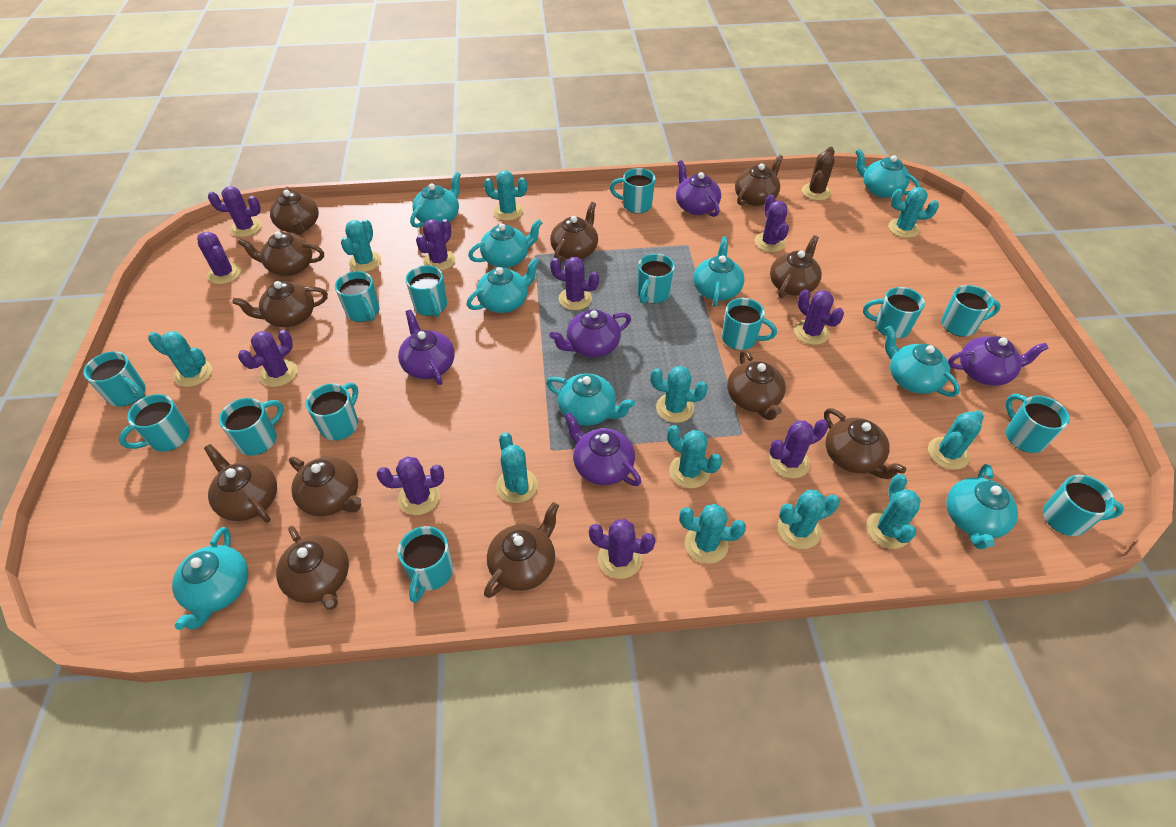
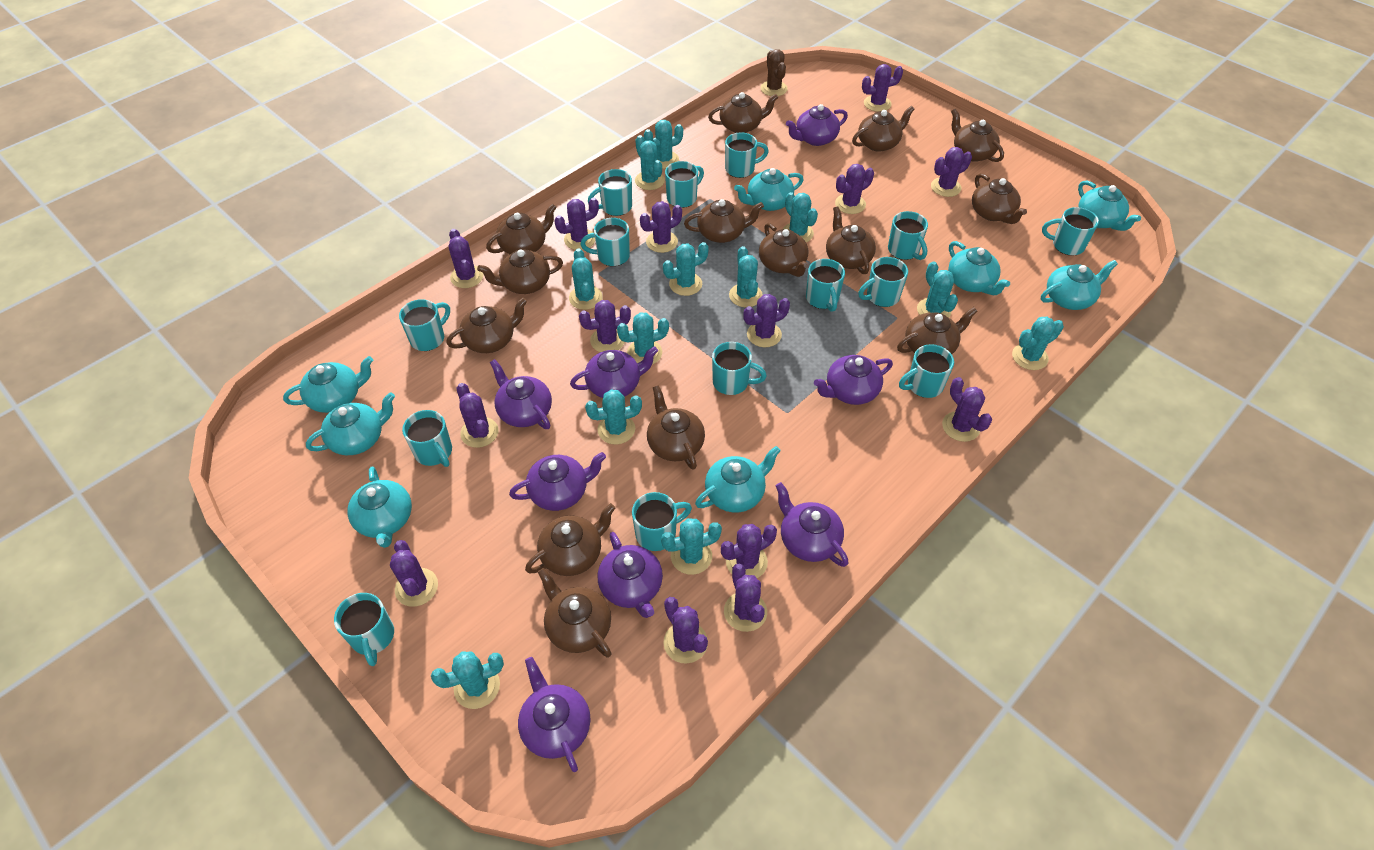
brown teapot: 12 -> 14
purple cactus: 10 -> 14
purple teapot: 5 -> 8
turquoise cactus: 11 -> 12
turquoise teapot: 9 -> 8

